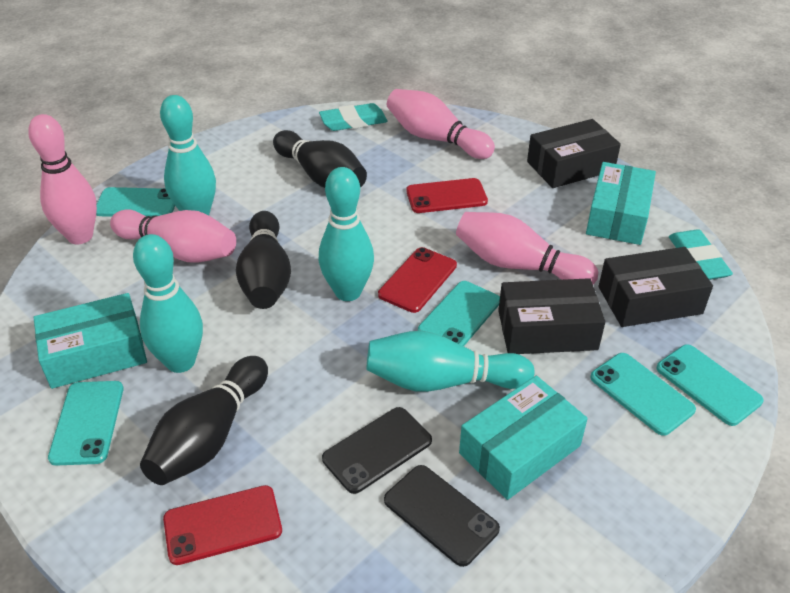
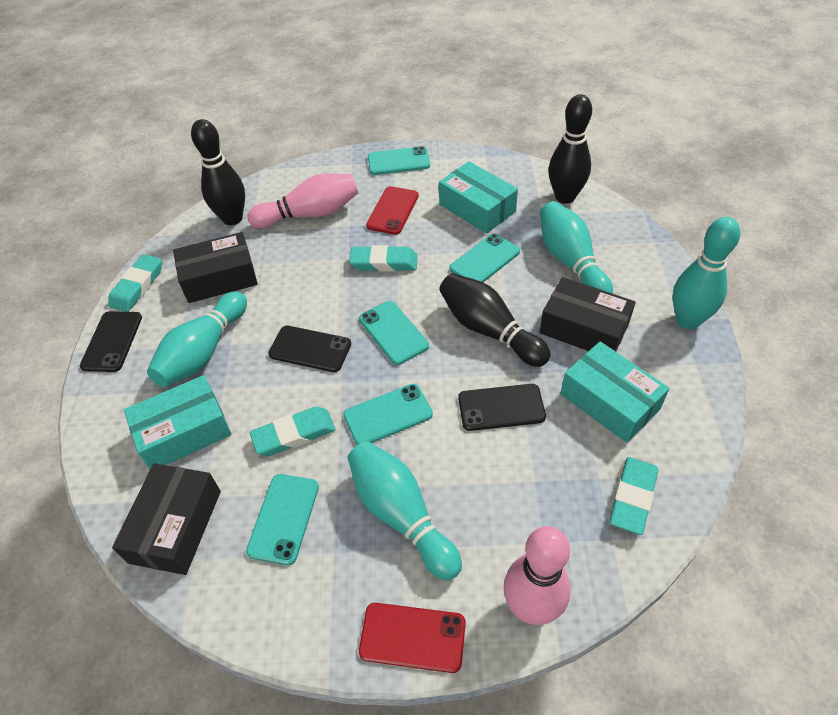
black phone: 2 -> 3
pink bowling pin: 4 -> 2
red phone: 3 -> 2
turquoise eraser: 2 -> 4

